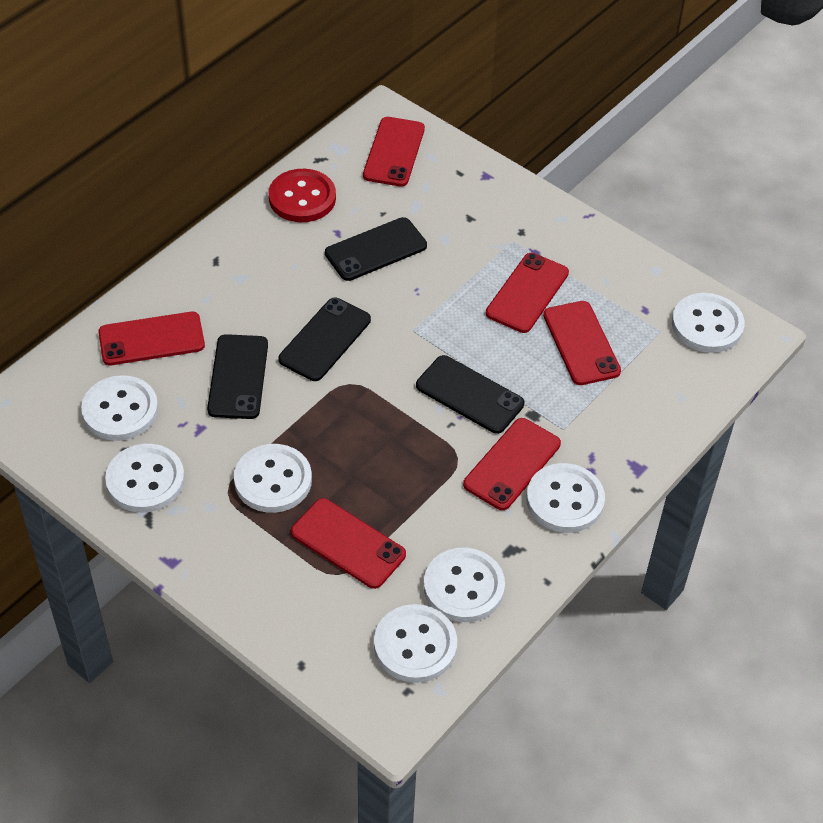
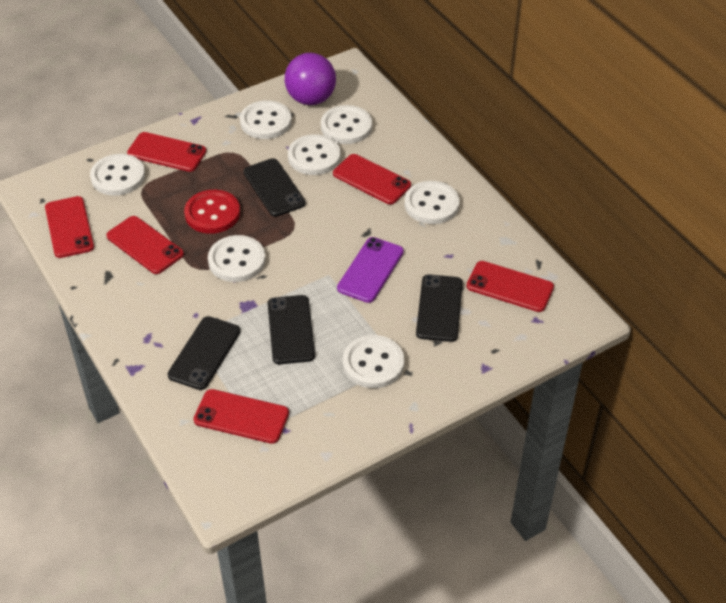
purple ball: 0 -> 1
purple phone: 0 -> 1

